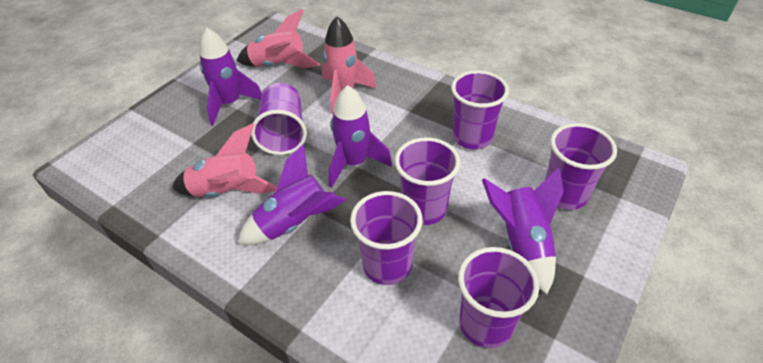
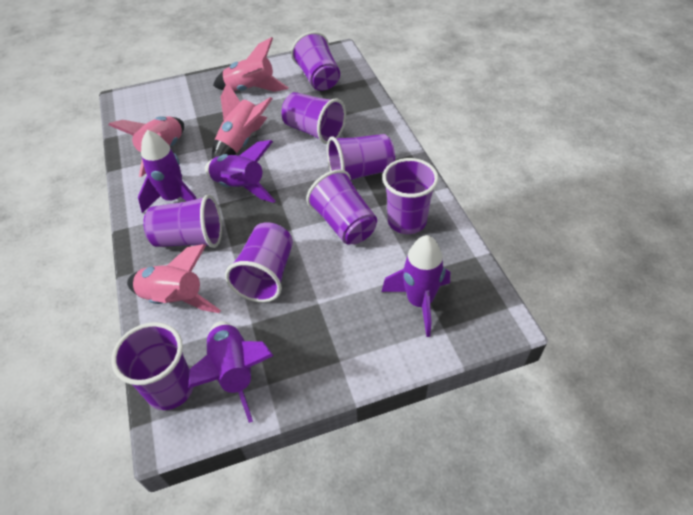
pink rocket: 3 -> 4
purple cup: 6 -> 8

